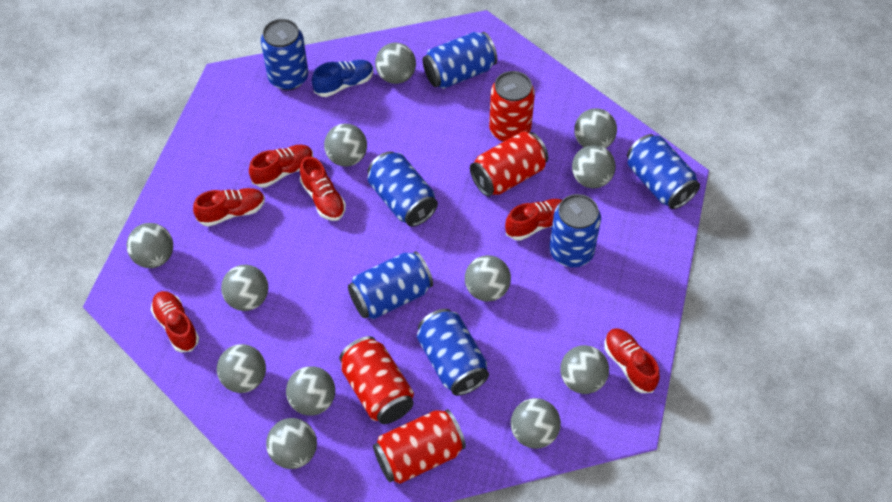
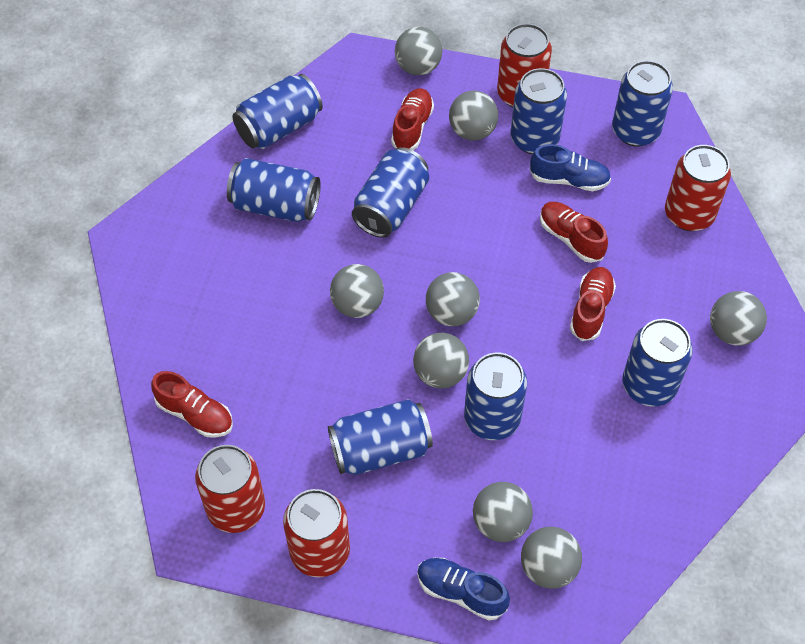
blue can: 7 -> 8
blue shoe: 1 -> 2
grey ball: 12 -> 8
red shoe: 6 -> 4

